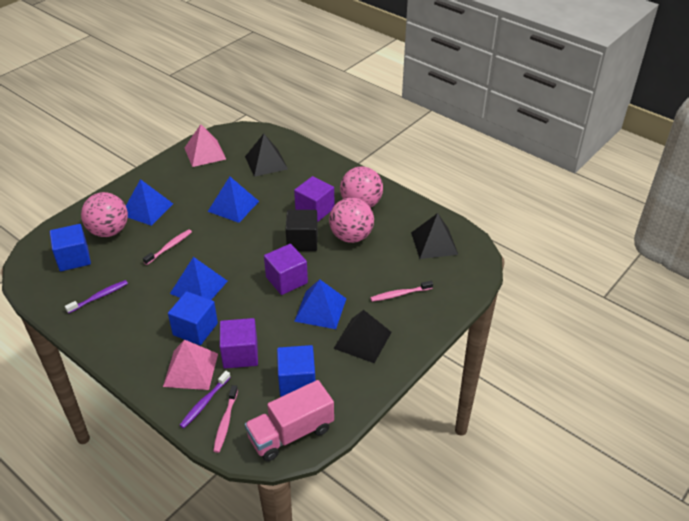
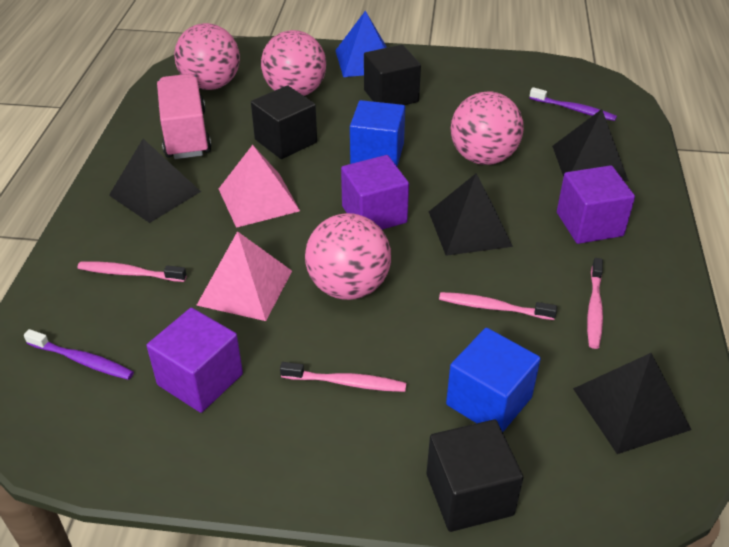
black cube: 1 -> 3
black pyramid: 3 -> 4
blue cube: 3 -> 2
blue pyramid: 4 -> 1
pink ball: 3 -> 4
pink toothbrush: 3 -> 4

